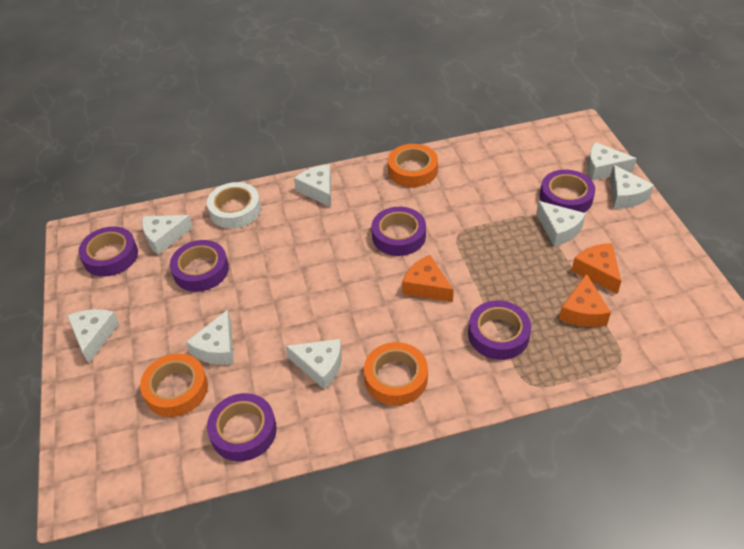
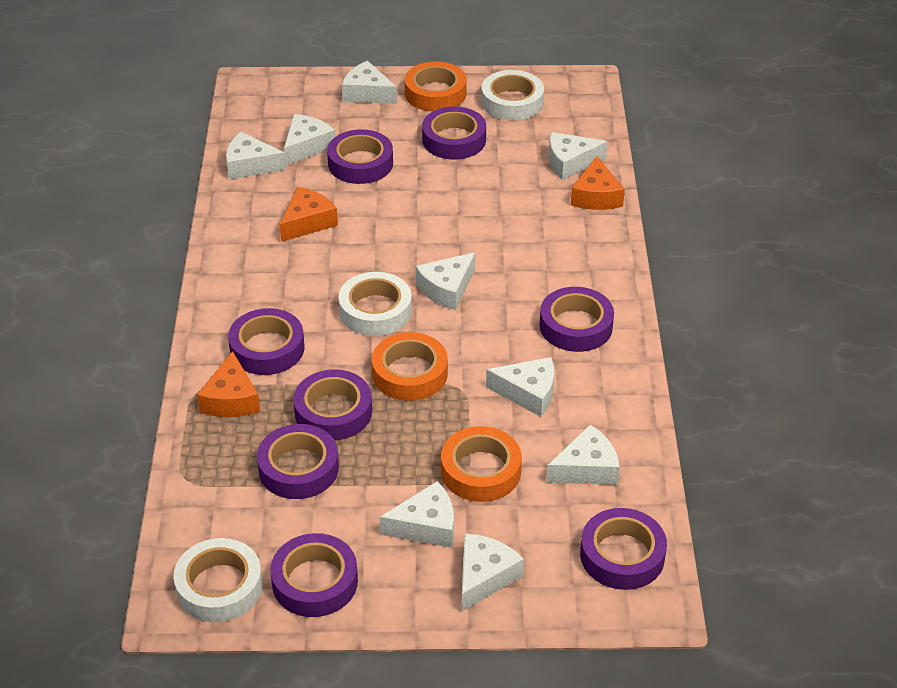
purple tape: 6 -> 8
white cheese: 8 -> 9
white tape: 1 -> 3

